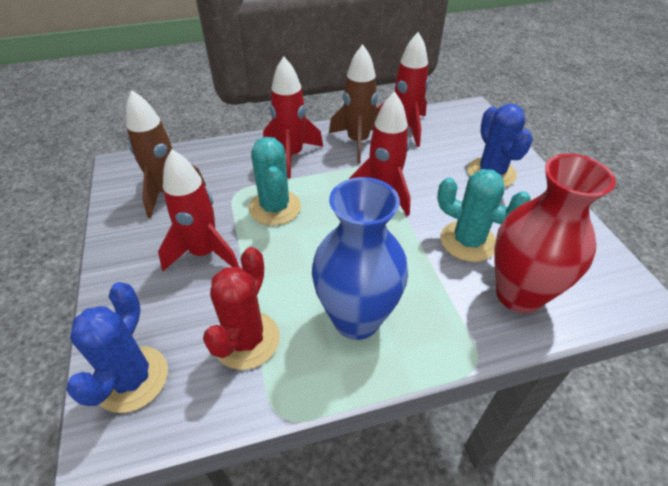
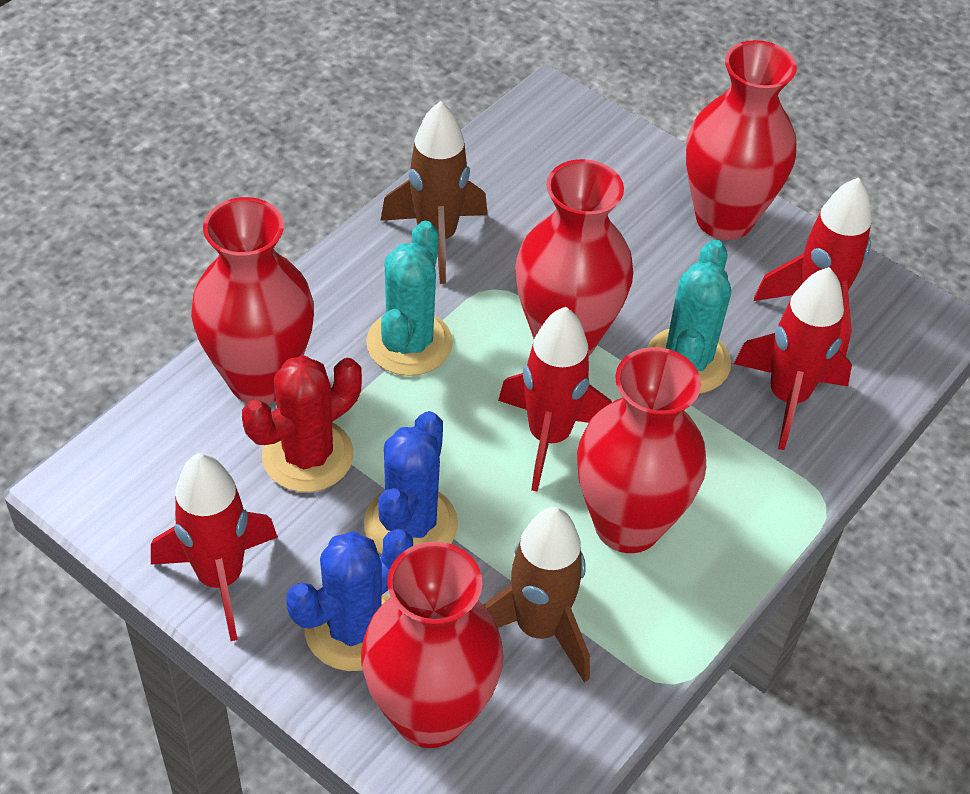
blue vase: 1 -> 0
red vase: 1 -> 5

